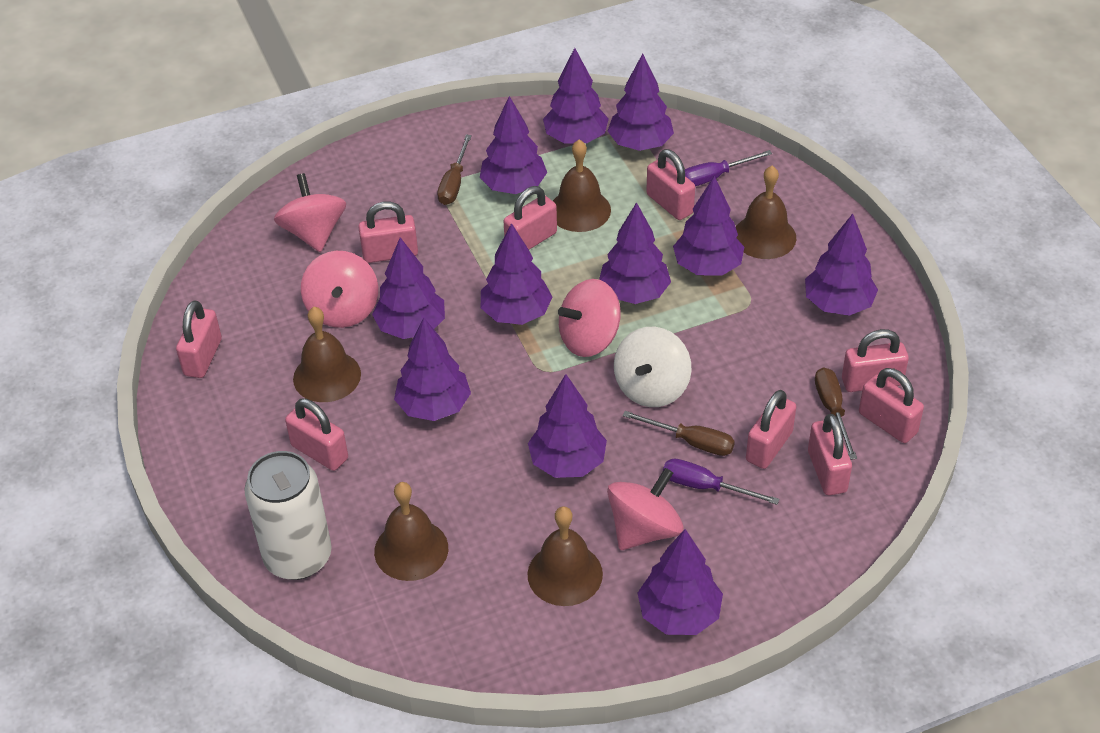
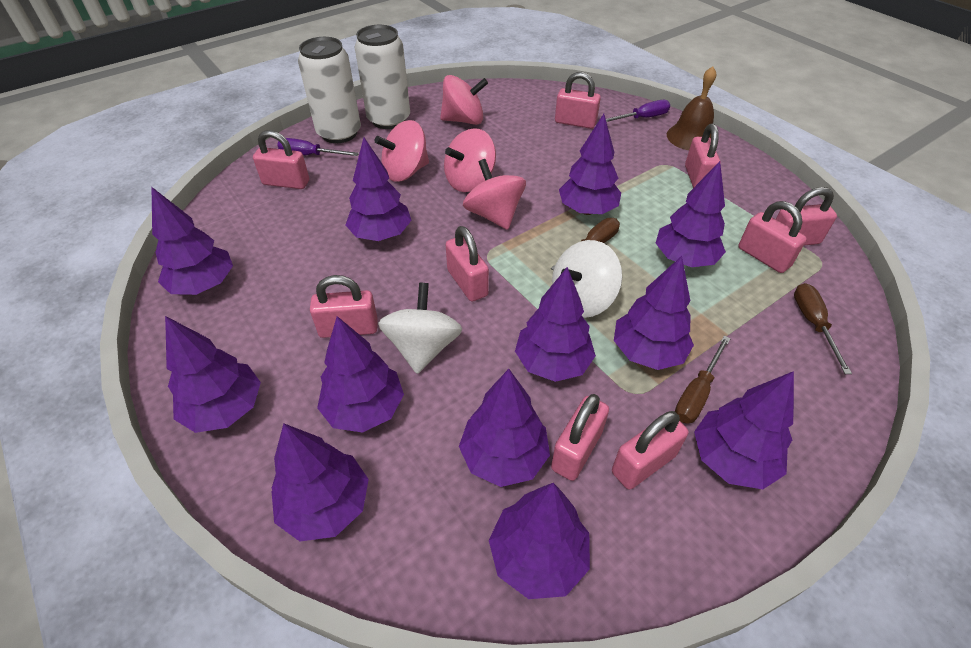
brown bell: 5 -> 1
purple tree: 11 -> 12
white can: 1 -> 2
white spinning top: 1 -> 2

